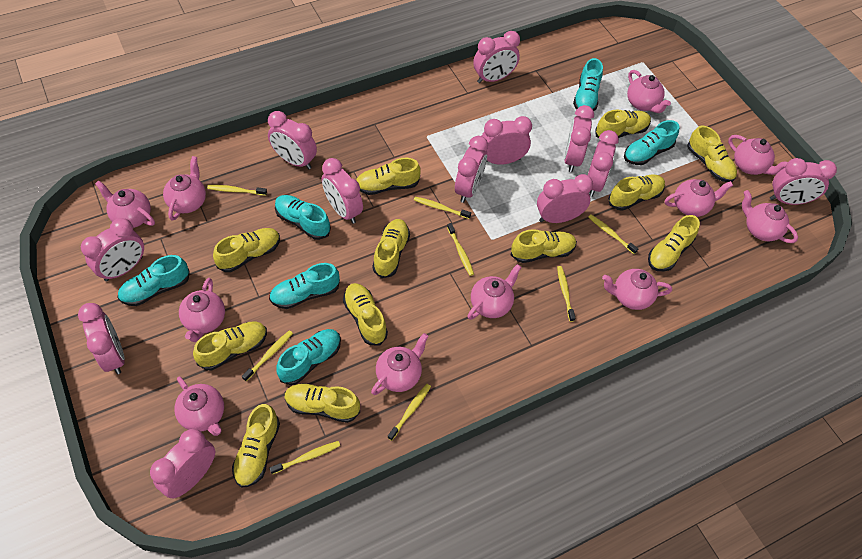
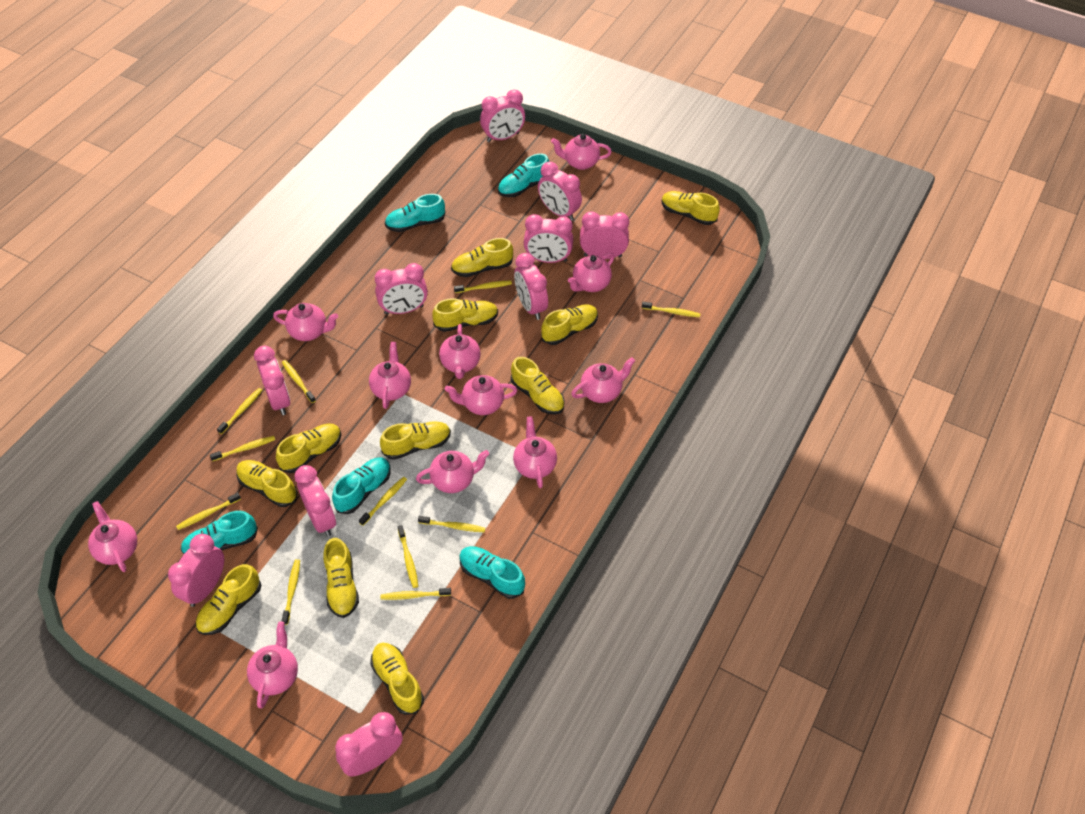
pink clock: 12 -> 10
turquoise shoe: 6 -> 5
yellow shoe: 12 -> 11
yellow toothbrush: 8 -> 11

